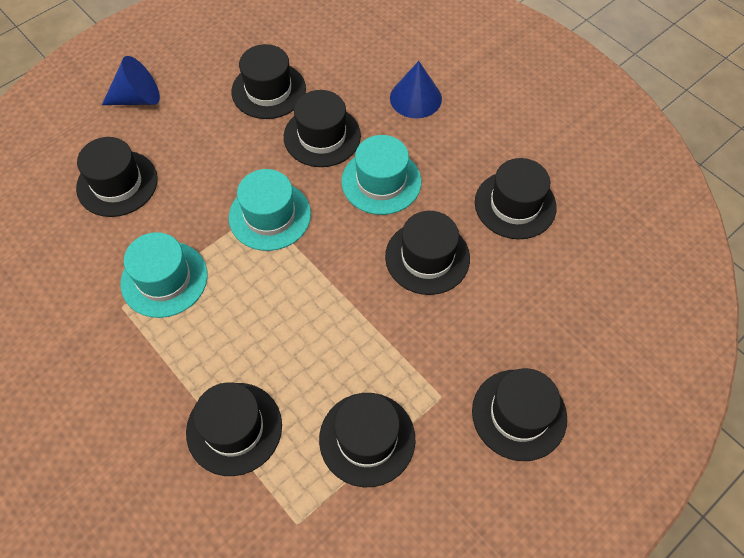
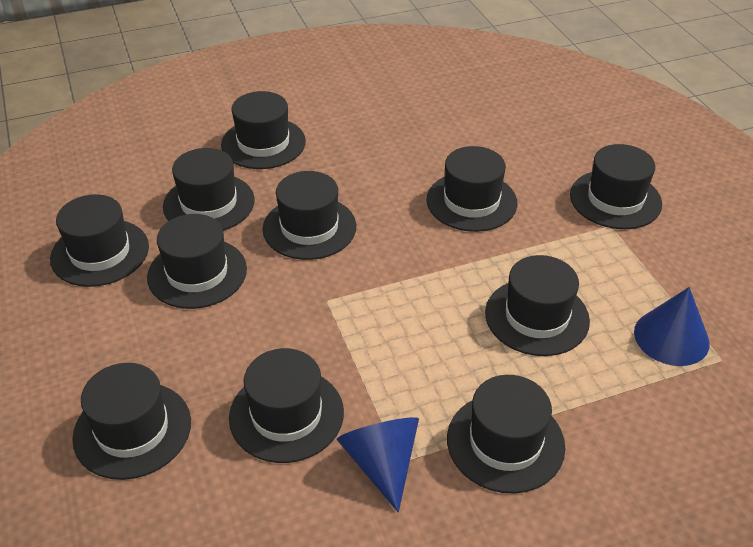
black hat: 8 -> 11
turquoise hat: 3 -> 0

